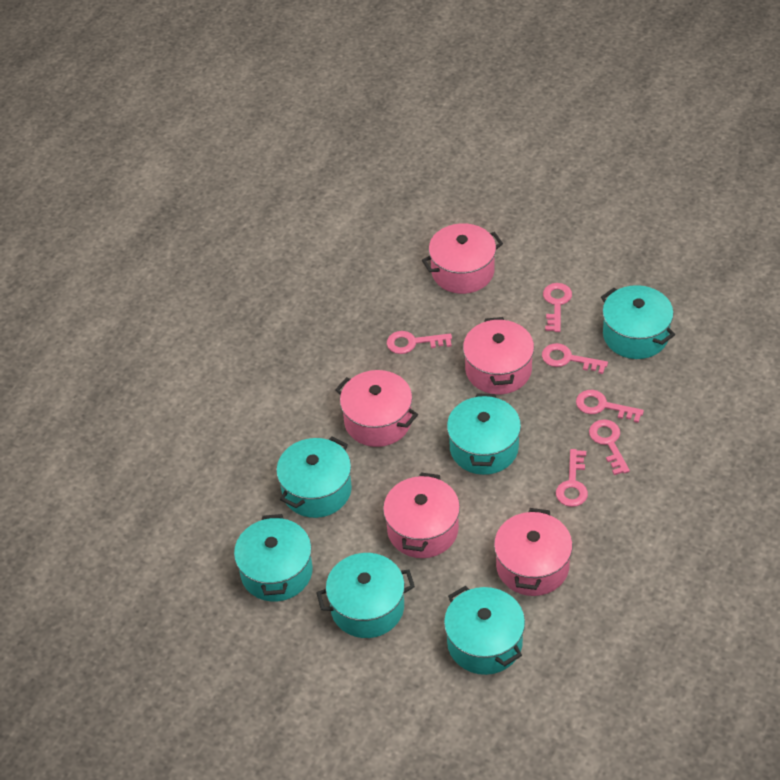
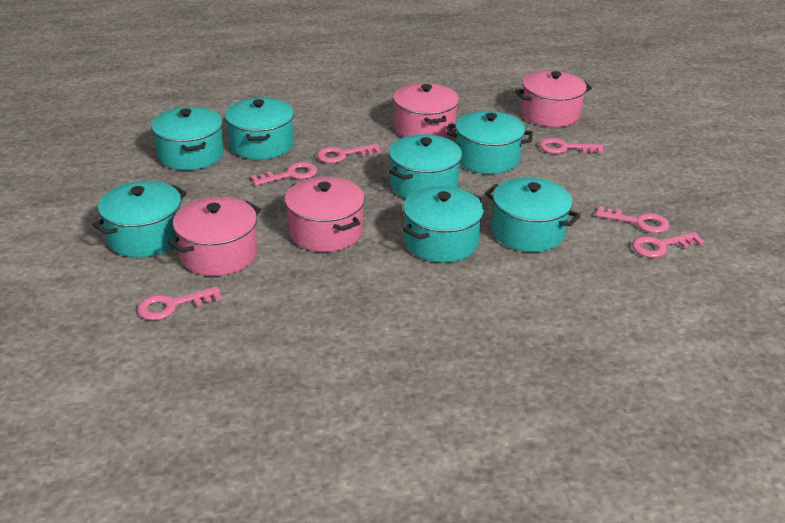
pink pot: 5 -> 4
turquoise pot: 6 -> 7

